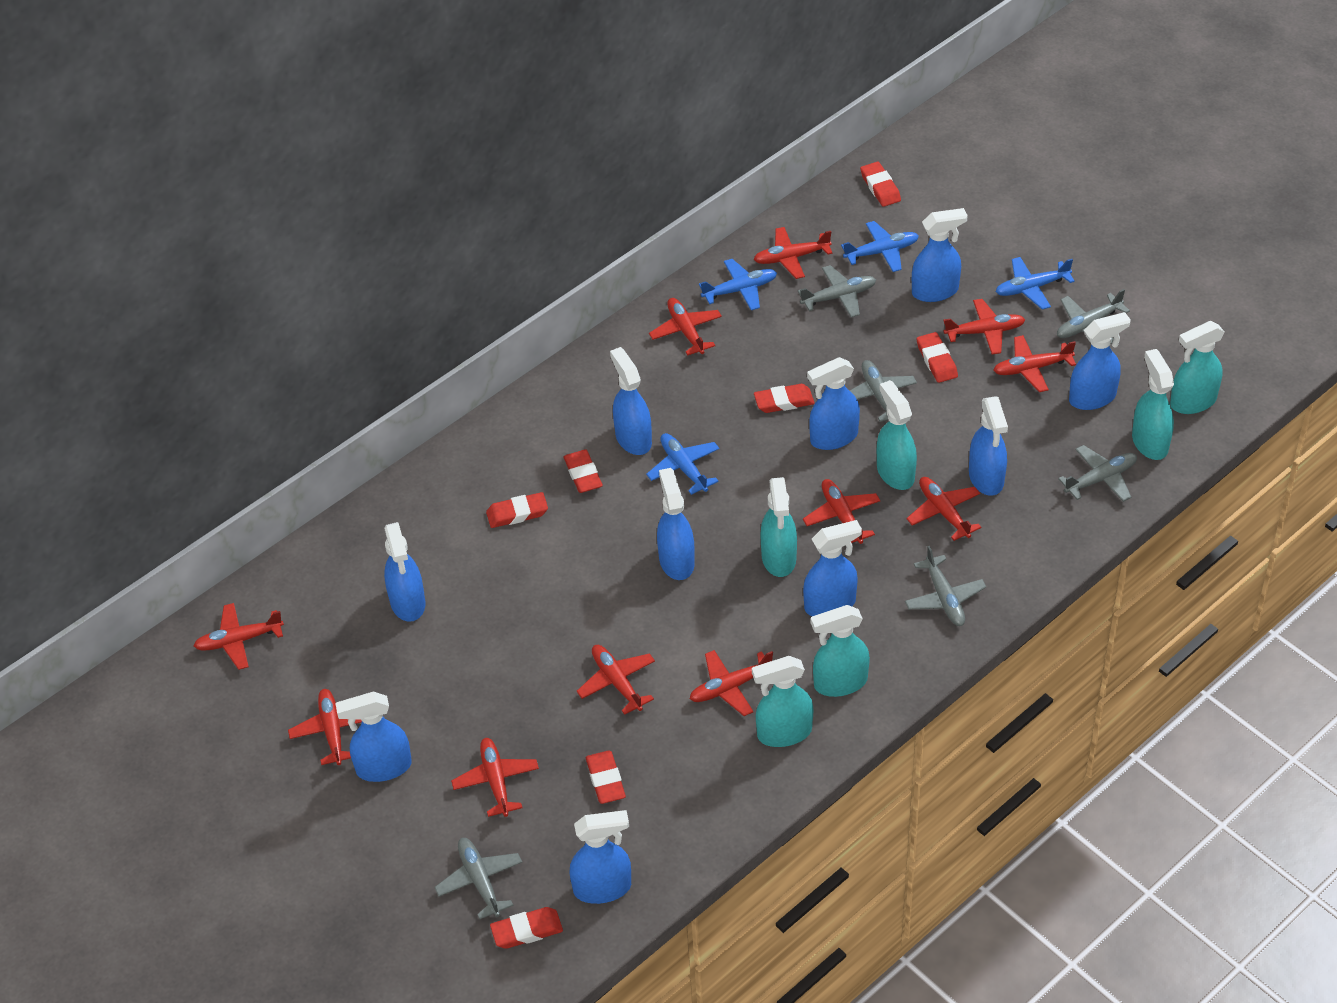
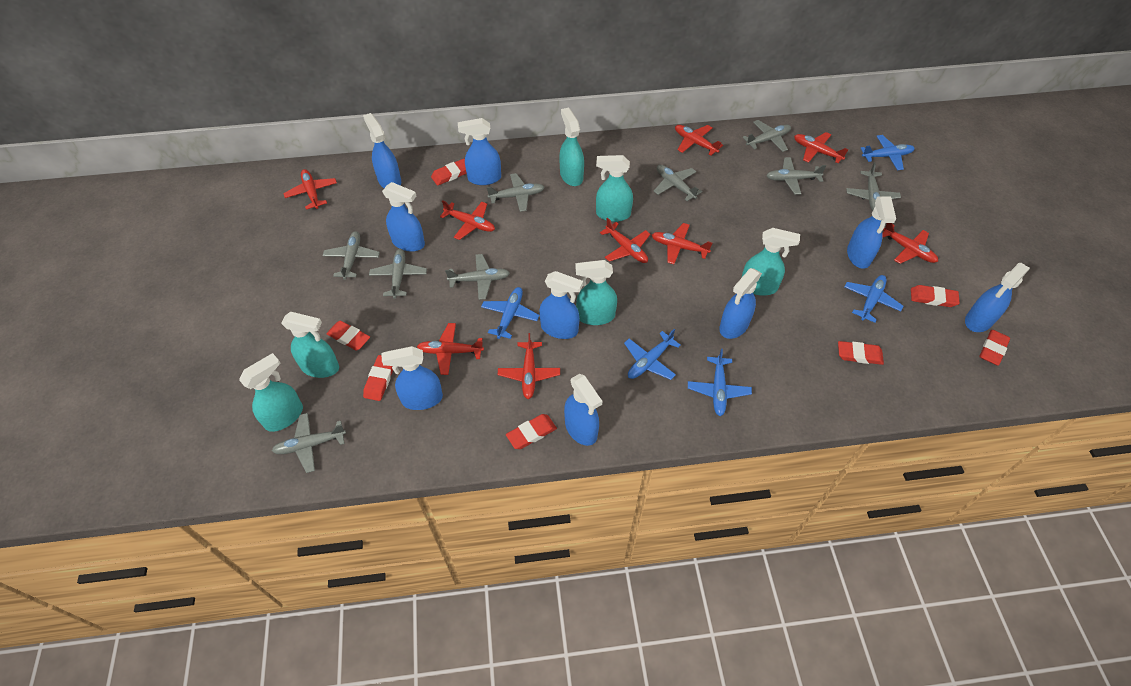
blue plane: 4 -> 5
blue spray bottle: 10 -> 9
grey plane: 6 -> 9
red plane: 11 -> 9

